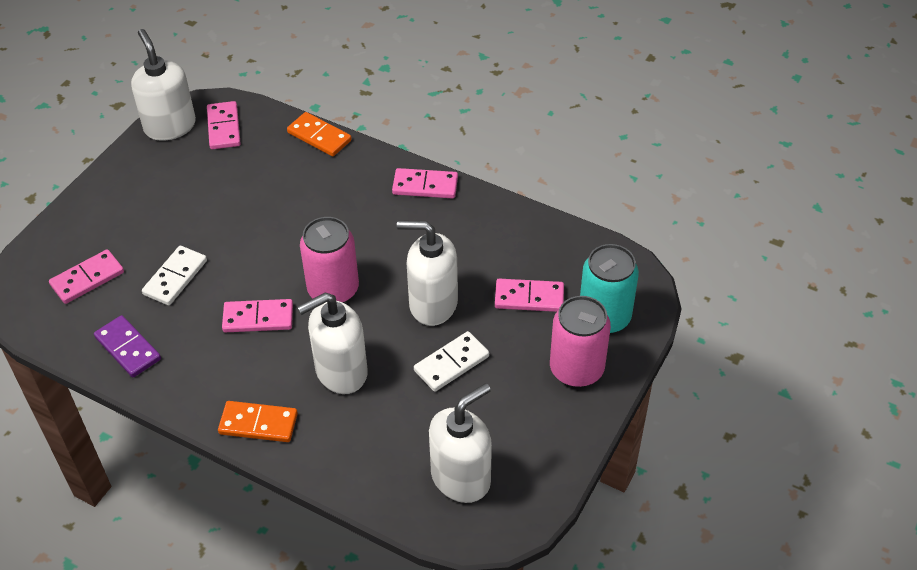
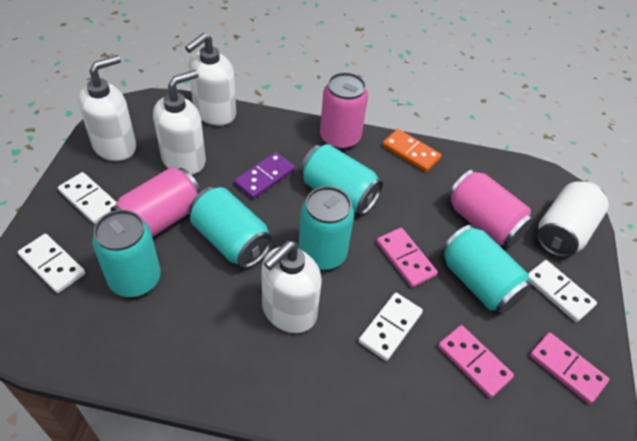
orange domino: 2 -> 1
pink can: 2 -> 3
pink domino: 5 -> 3
turquoise can: 1 -> 5
white can: 0 -> 1
white domino: 2 -> 4

